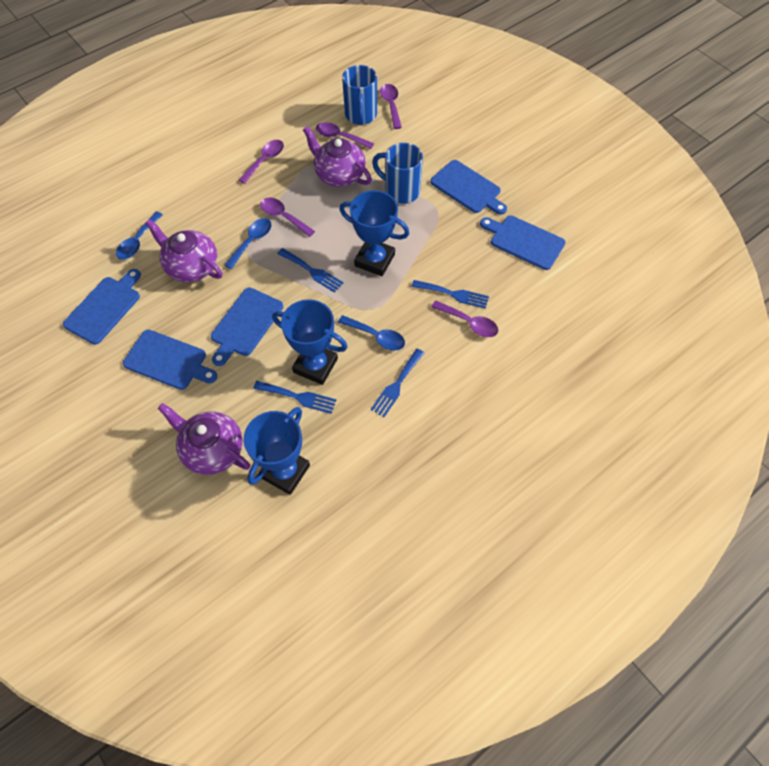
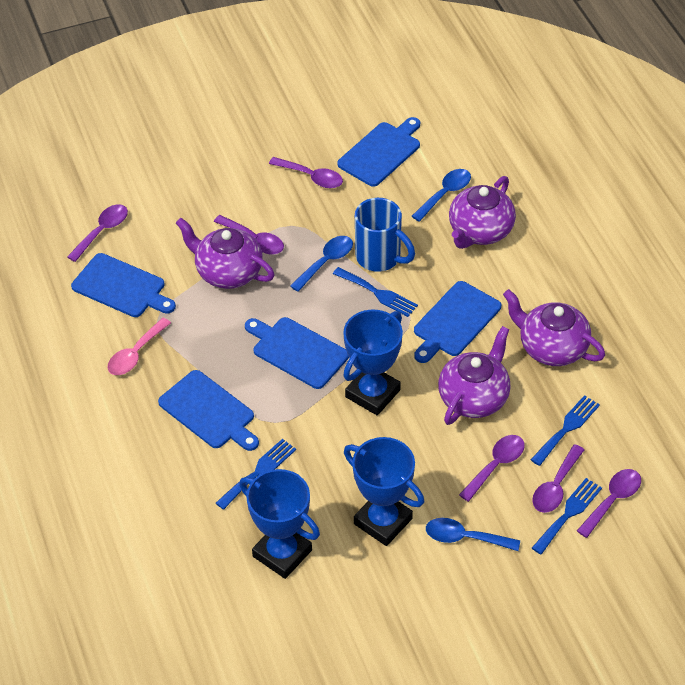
blue mug: 2 -> 1
pink spoon: 0 -> 1
purple spoon: 5 -> 6
purple teapot: 3 -> 4

